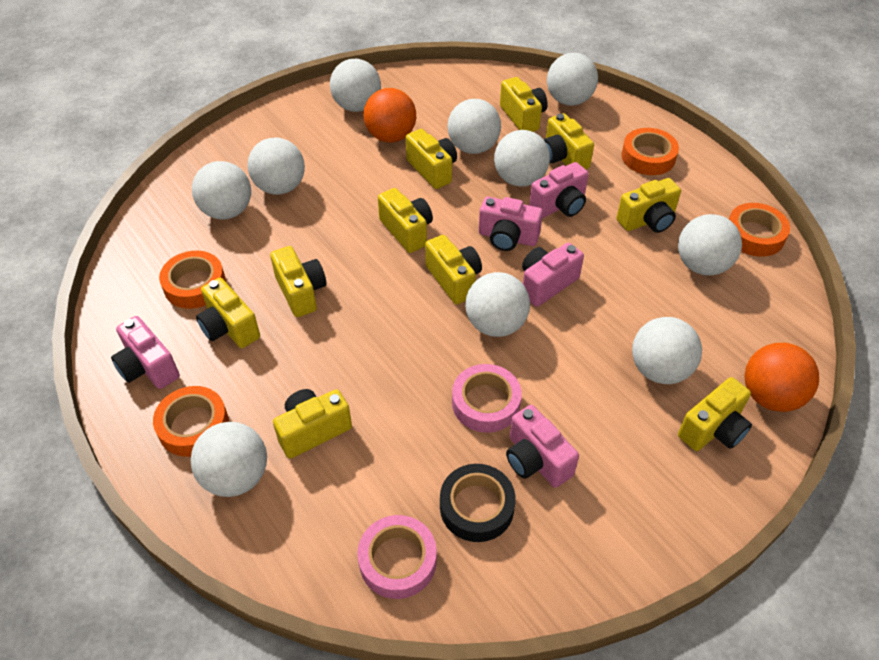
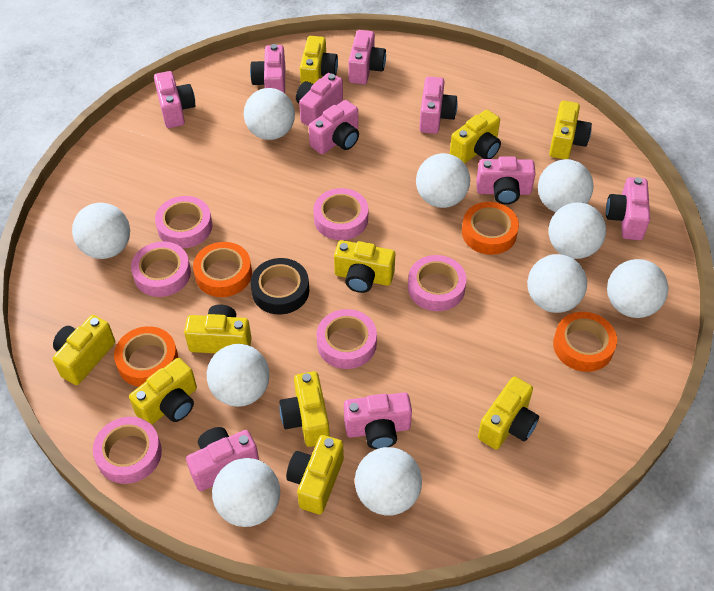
orange ball: 2 -> 0
pink camera: 5 -> 10
pink tape: 2 -> 6

